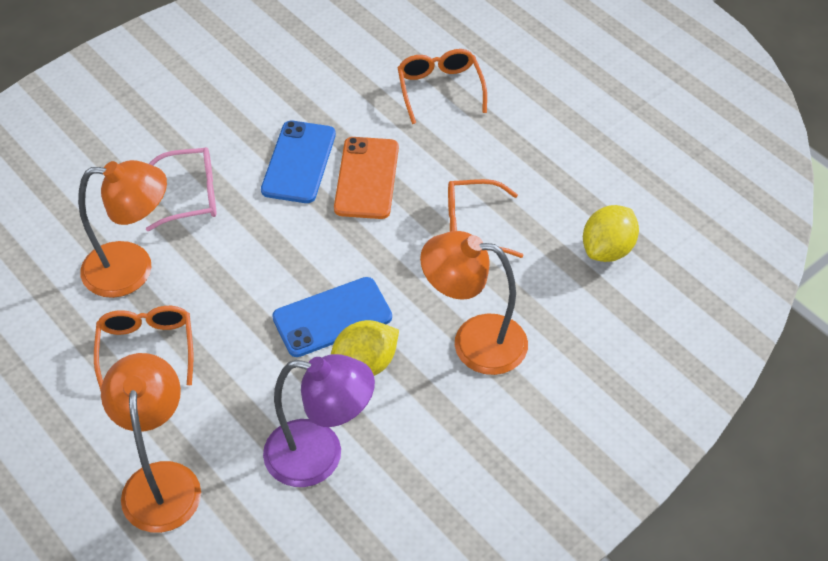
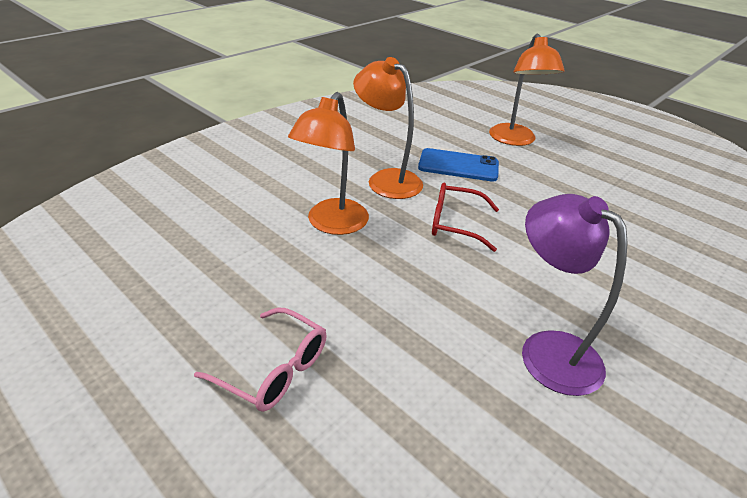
blue phone: 2 -> 1
orange glasses: 3 -> 0
orange phone: 1 -> 0
red glasses: 0 -> 1
yellow lemon: 2 -> 0

